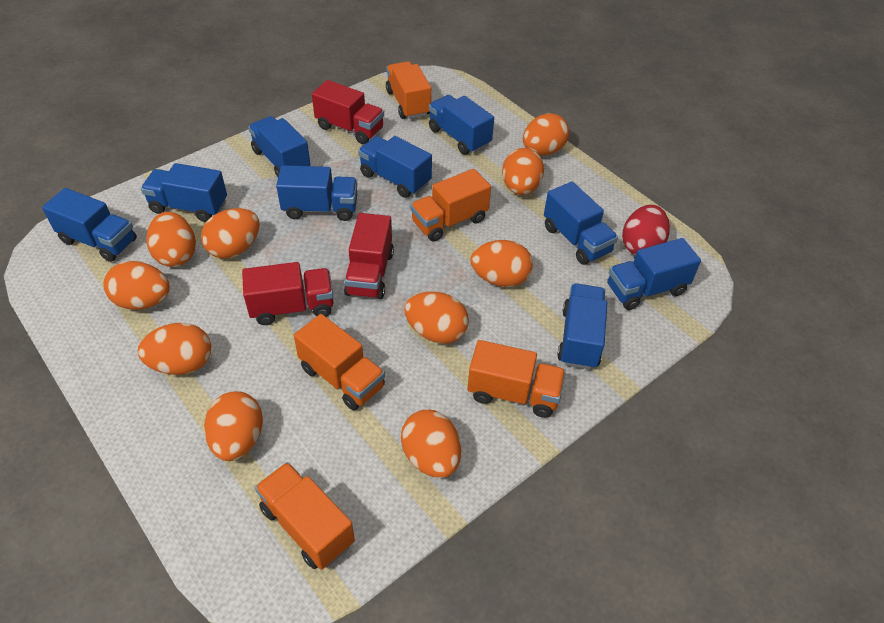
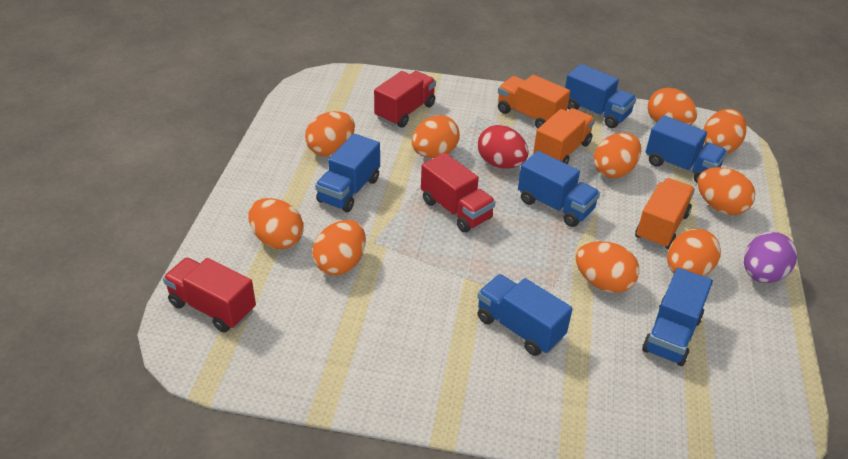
blue truck: 9 -> 6
orange truck: 5 -> 3
purple egg: 0 -> 1

